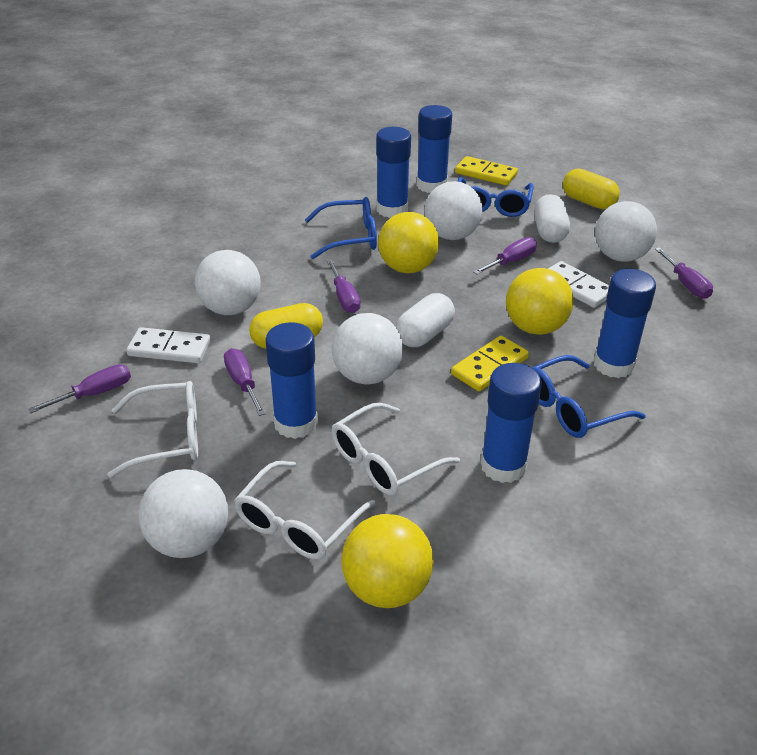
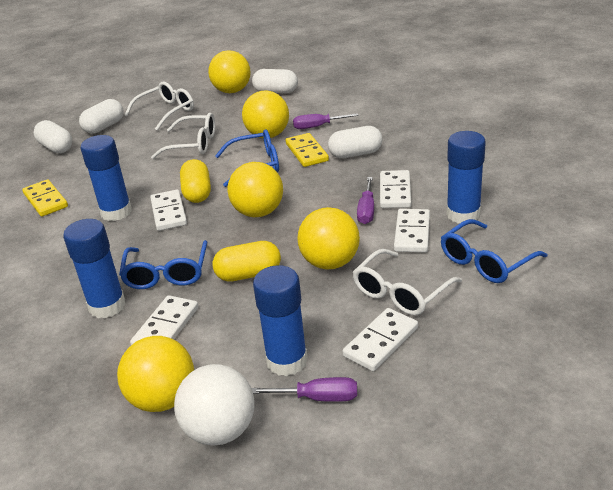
blue glue stick: 5 -> 4
purple screwdriver: 5 -> 3
white ball: 5 -> 1
white capsule: 2 -> 4
white domino: 2 -> 5
yellow ball: 3 -> 5

